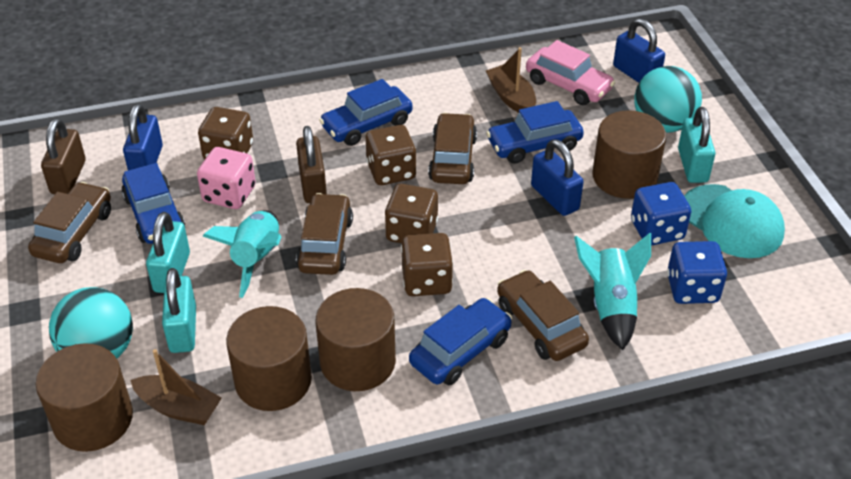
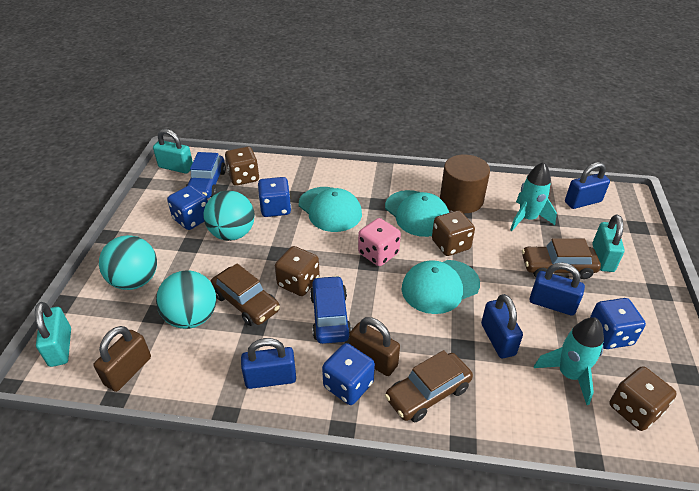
blue car: 4 -> 2
blue dice: 2 -> 4
blue padlock: 3 -> 4
brown boat: 2 -> 0
brown car: 4 -> 3
brown cylinder: 4 -> 1
pink car: 1 -> 0
turquoise ball: 2 -> 3
turquoise cap: 1 -> 3

